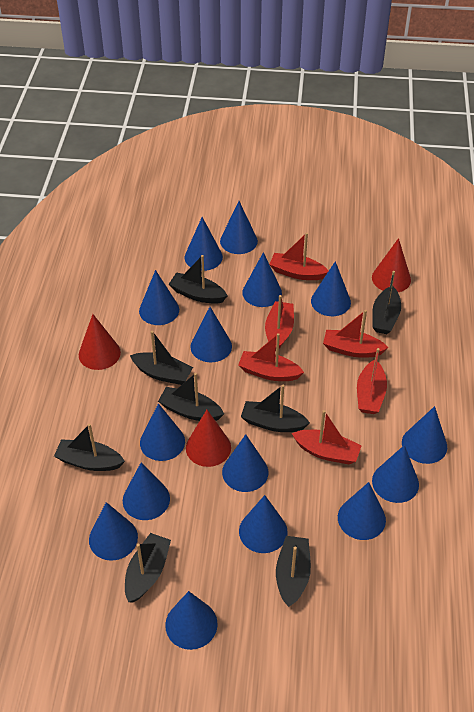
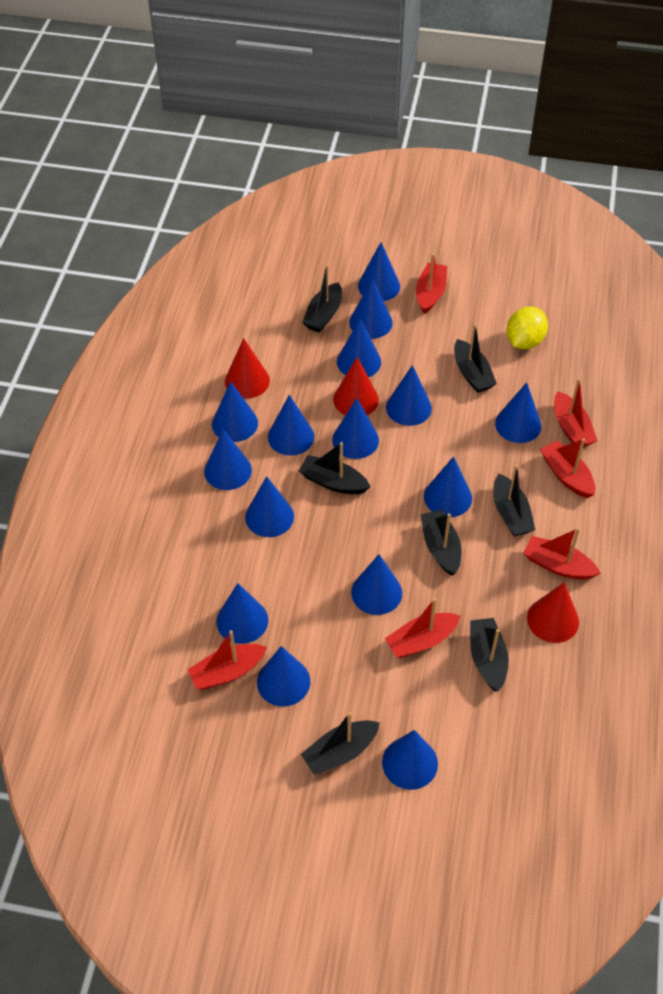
black boat: 8 -> 7
yellow lemon: 0 -> 1

